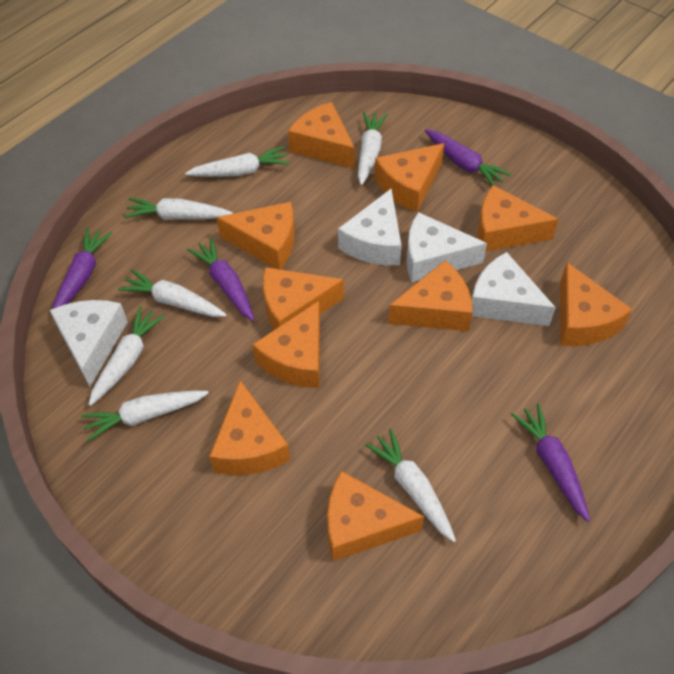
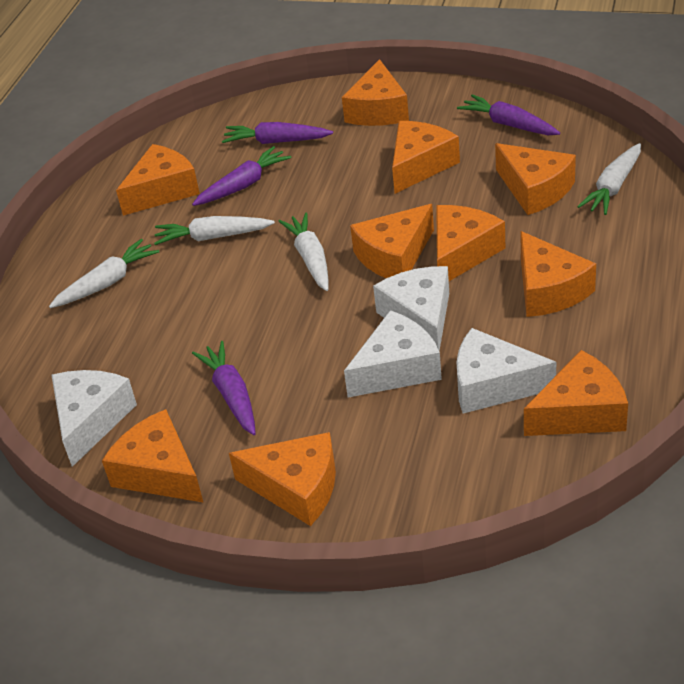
white carrot: 7 -> 4

